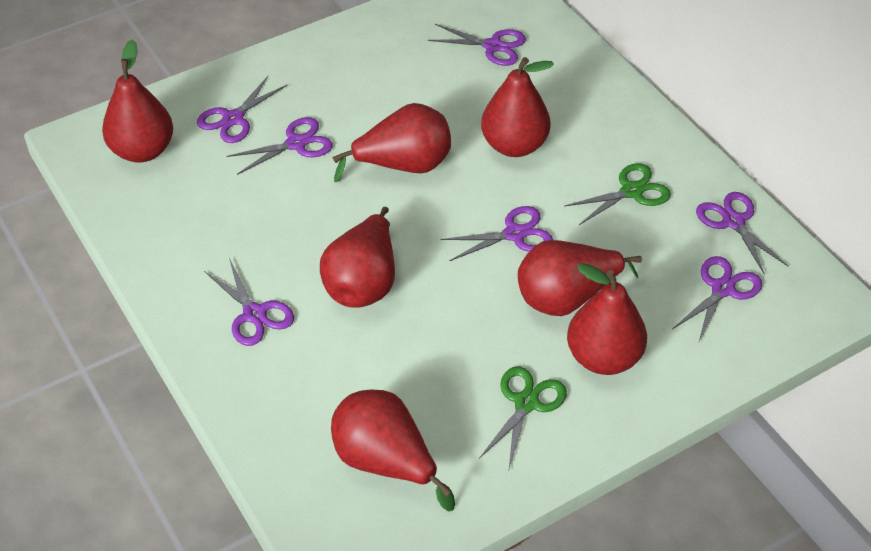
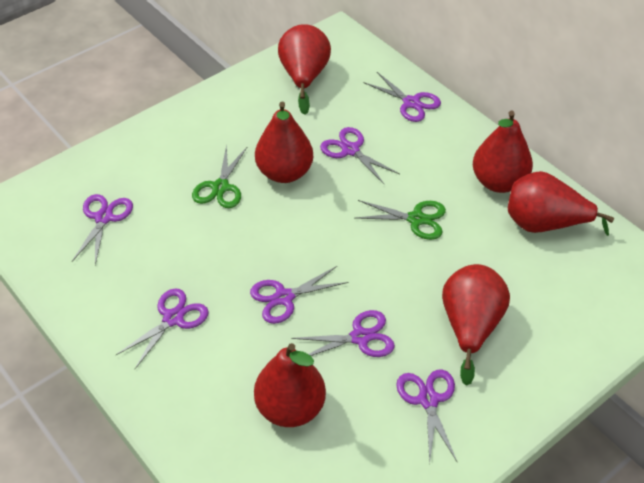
red pear: 7 -> 6

